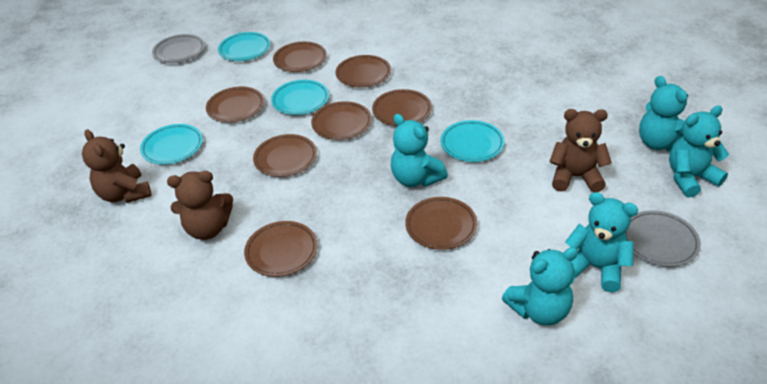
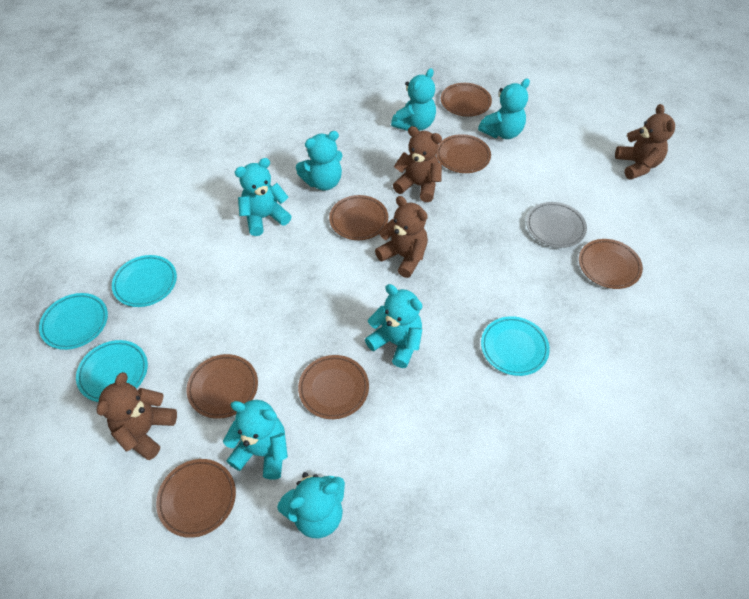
brown plate: 8 -> 7
brown teddy bear: 3 -> 4
grey plate: 2 -> 1
turquoise teddy bear: 5 -> 7

